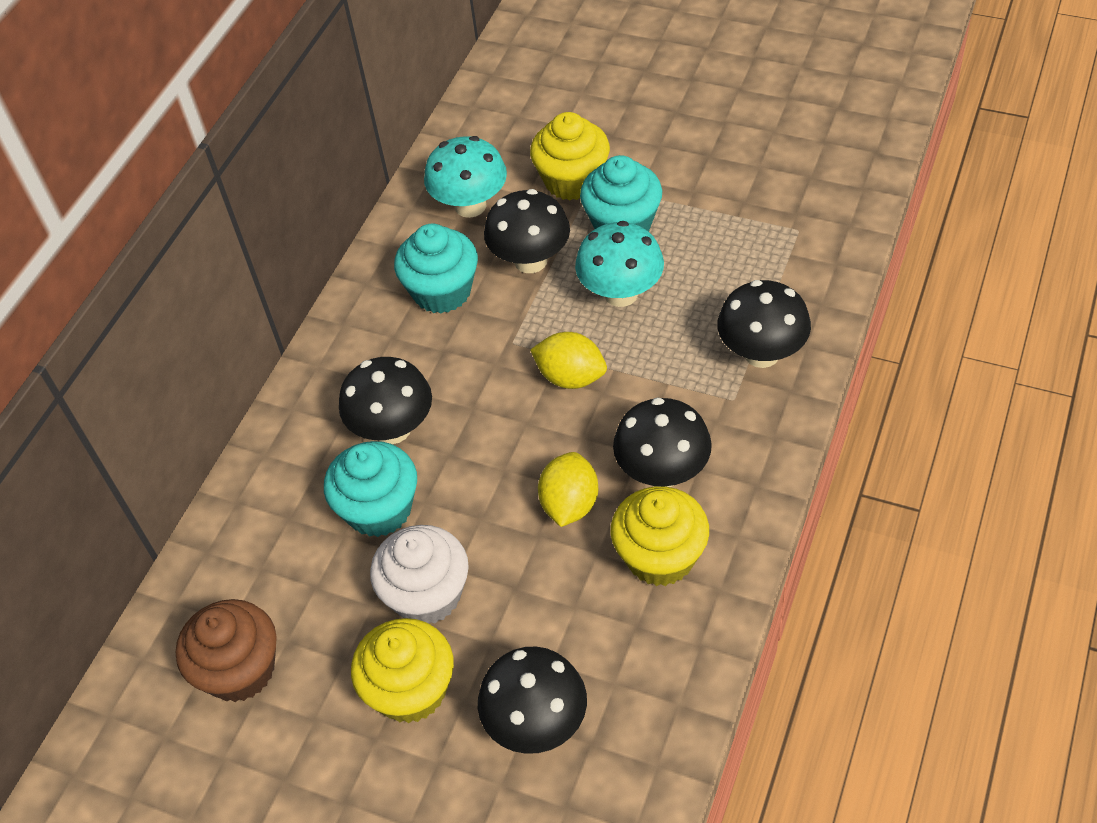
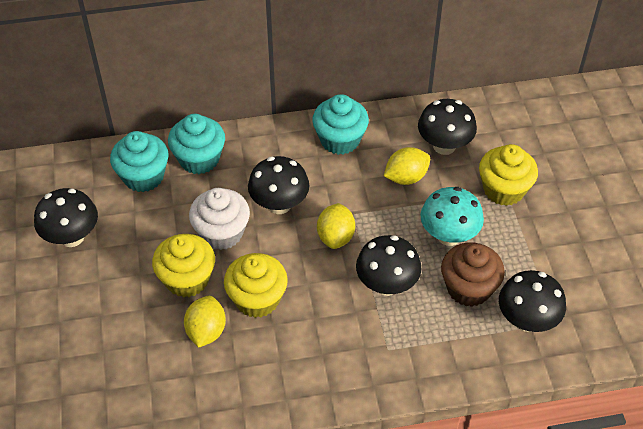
turquoise mushroom: 2 -> 1
yellow lemon: 2 -> 3

